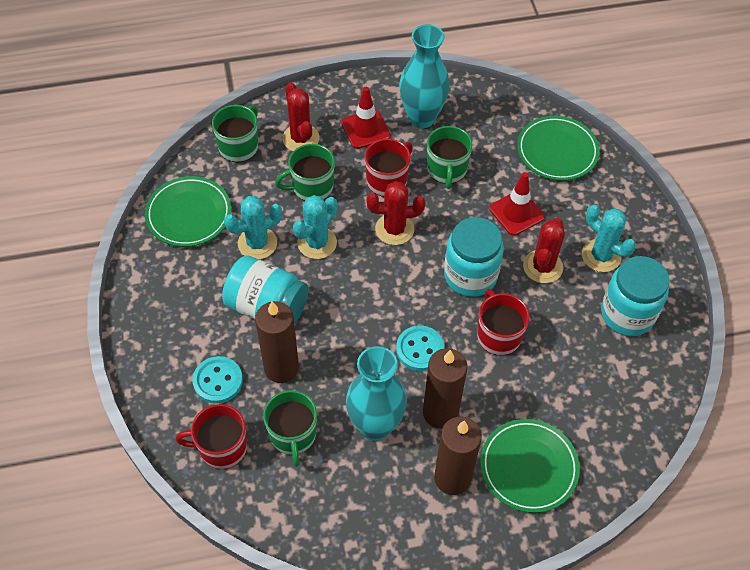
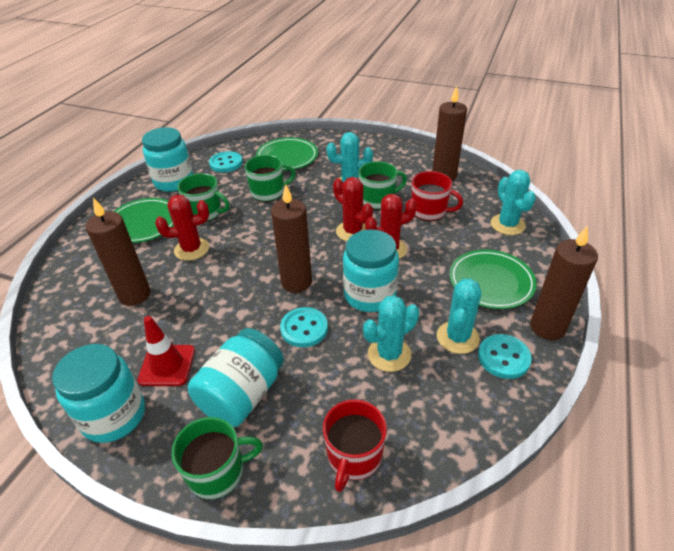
brown candle: 3 -> 4
red mug: 3 -> 2
red traffic cone: 2 -> 1
turquoise button: 2 -> 3
turquoise cactus: 3 -> 4
turquoise jar: 3 -> 4
turquoise vase: 2 -> 0

